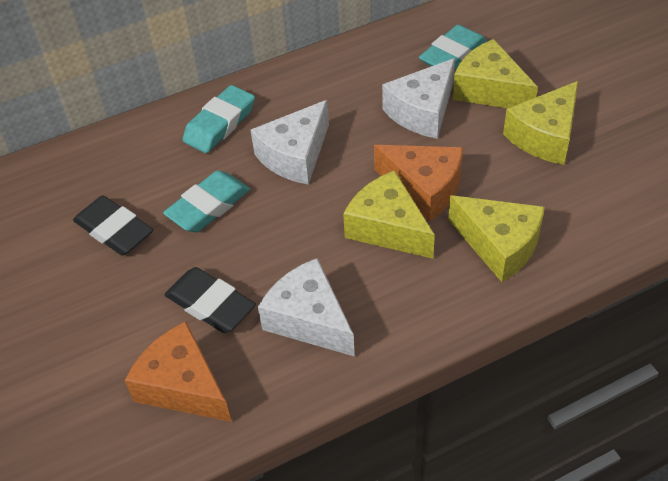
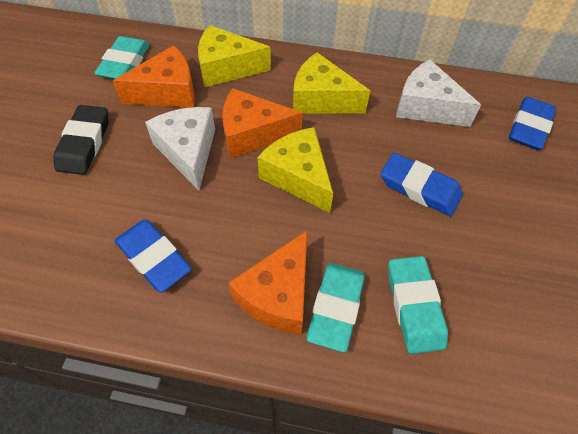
black eraser: 2 -> 1
blue eraser: 0 -> 3
orange cheese: 2 -> 3
white cheese: 3 -> 2
yellow cheese: 4 -> 3

